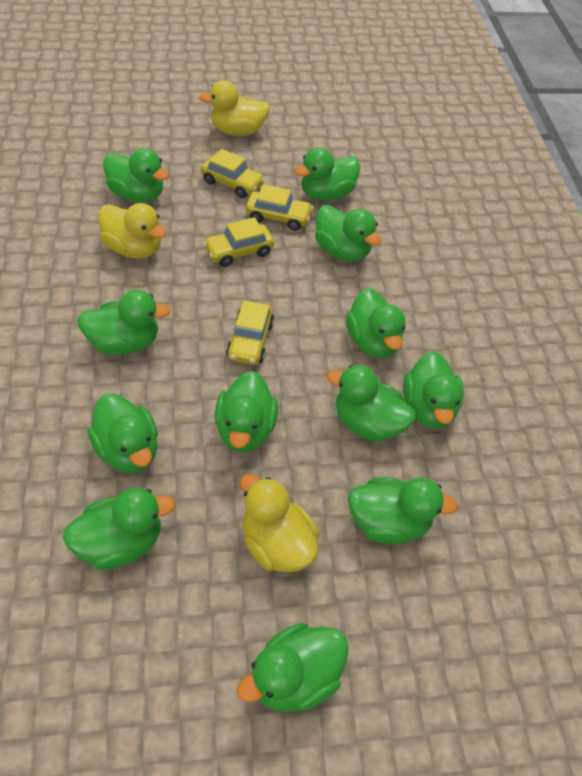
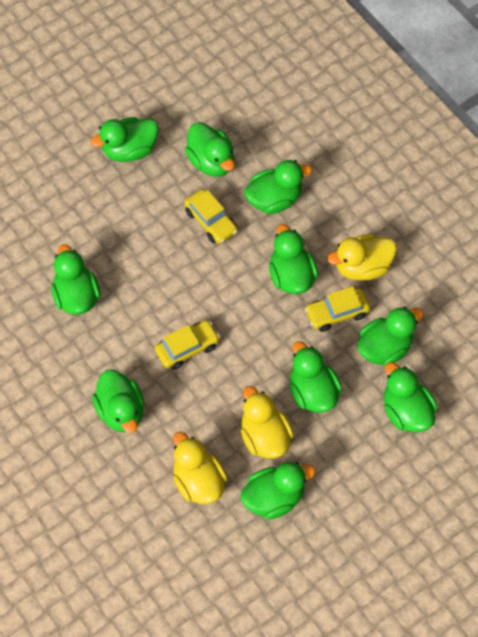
green duck: 12 -> 10
yellow car: 4 -> 3

